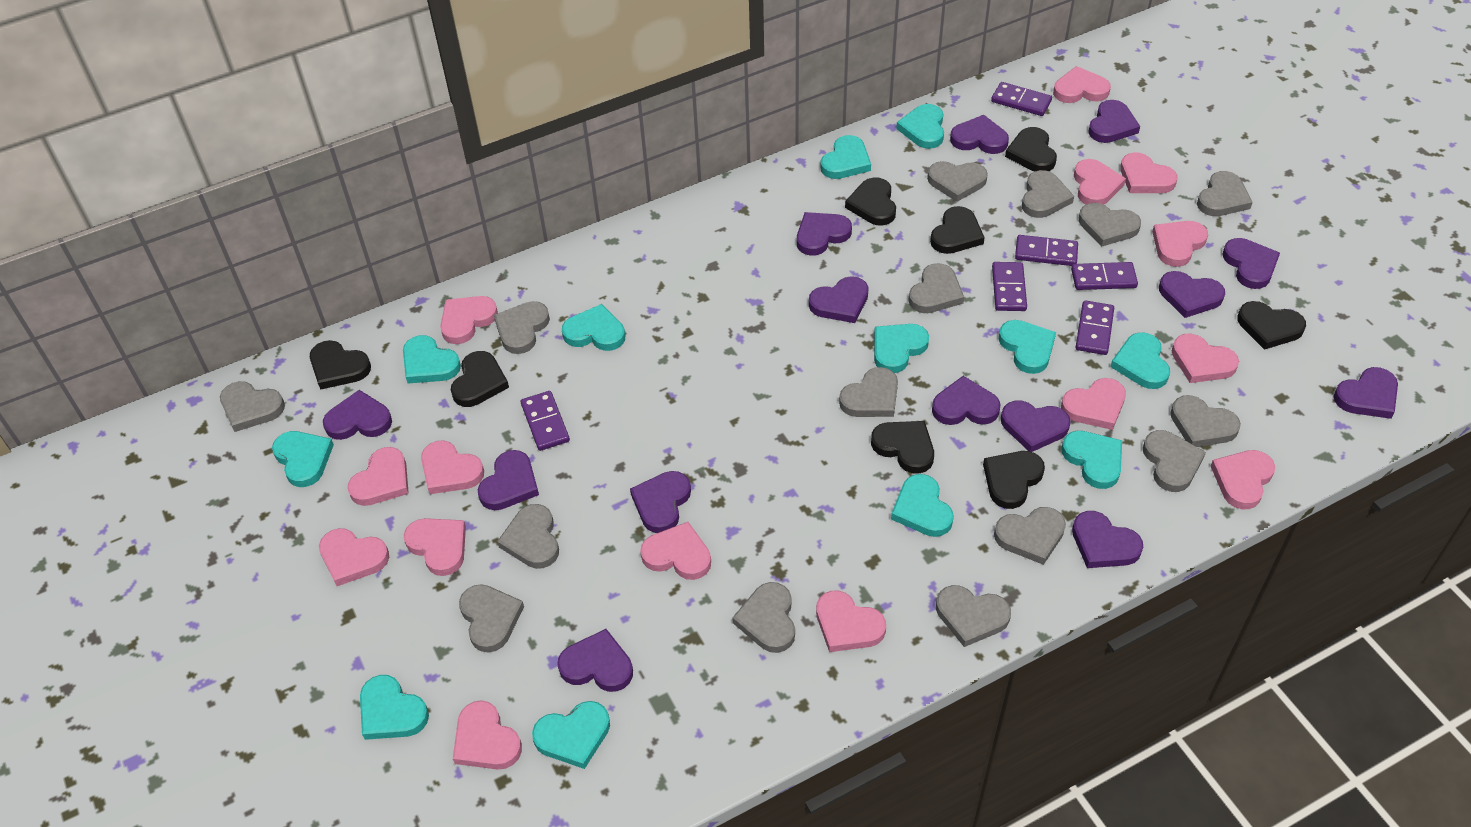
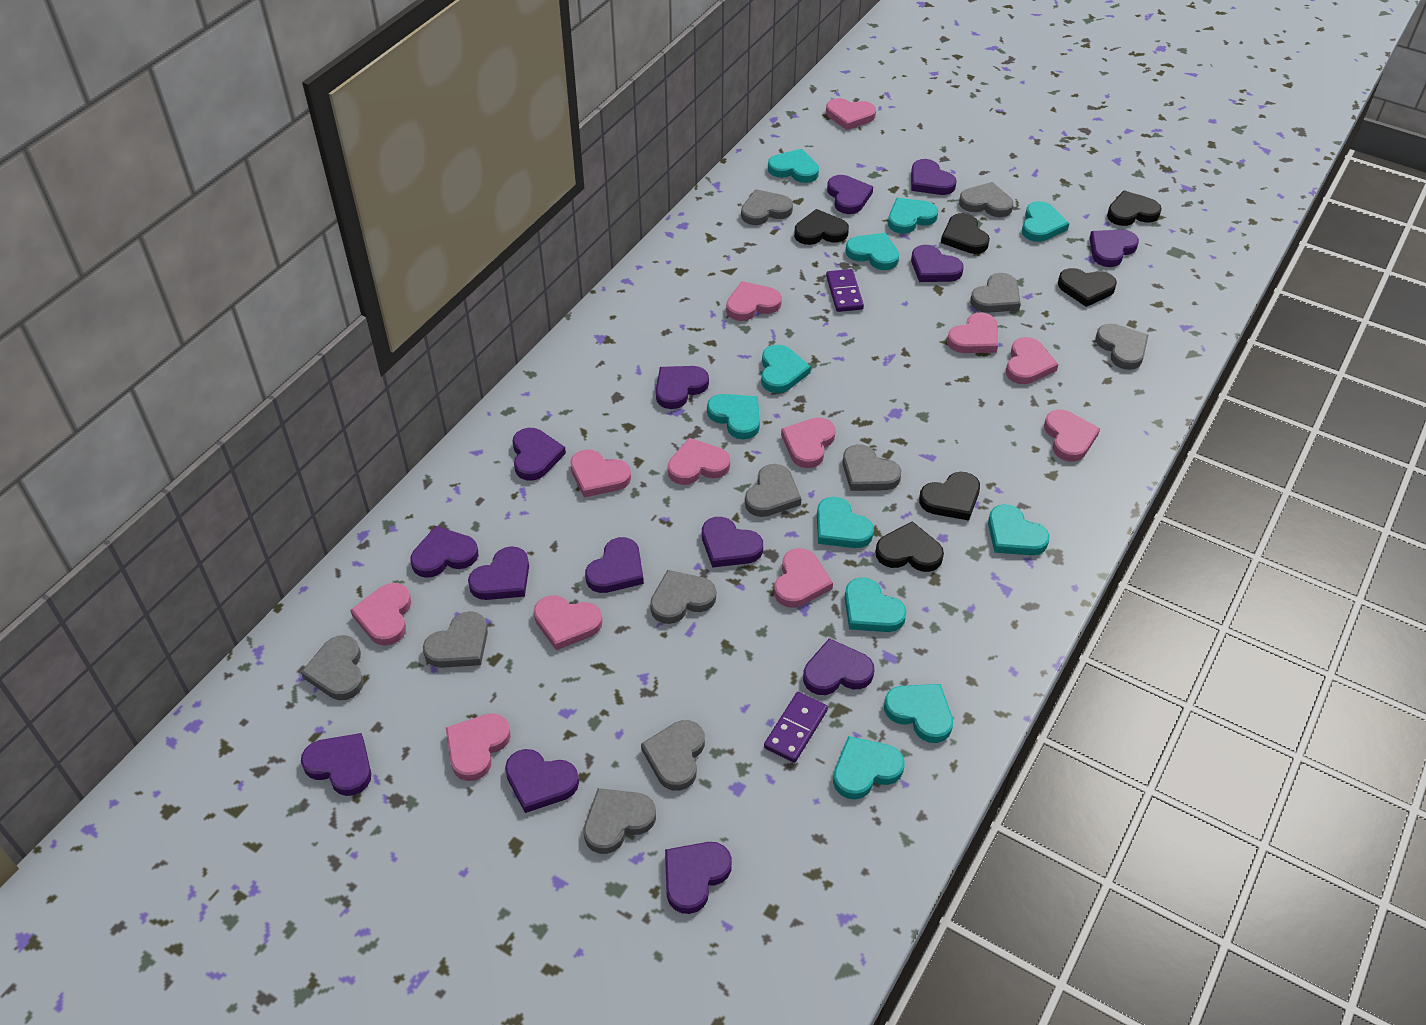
black heart: 8 -> 6
grey heart: 15 -> 11
pink heart: 15 -> 12
purple domino: 6 -> 2
turquoise heart: 12 -> 11

